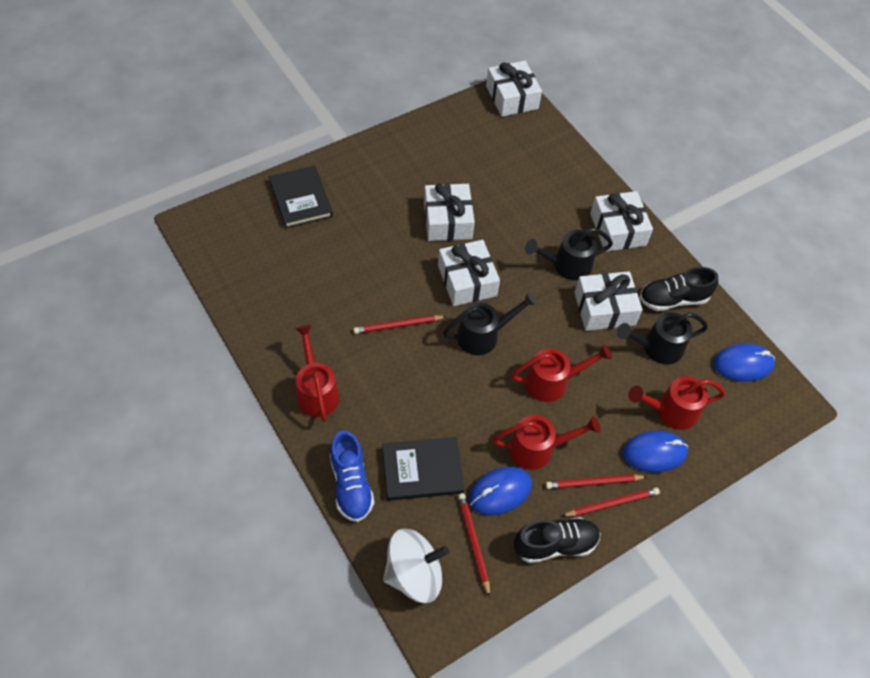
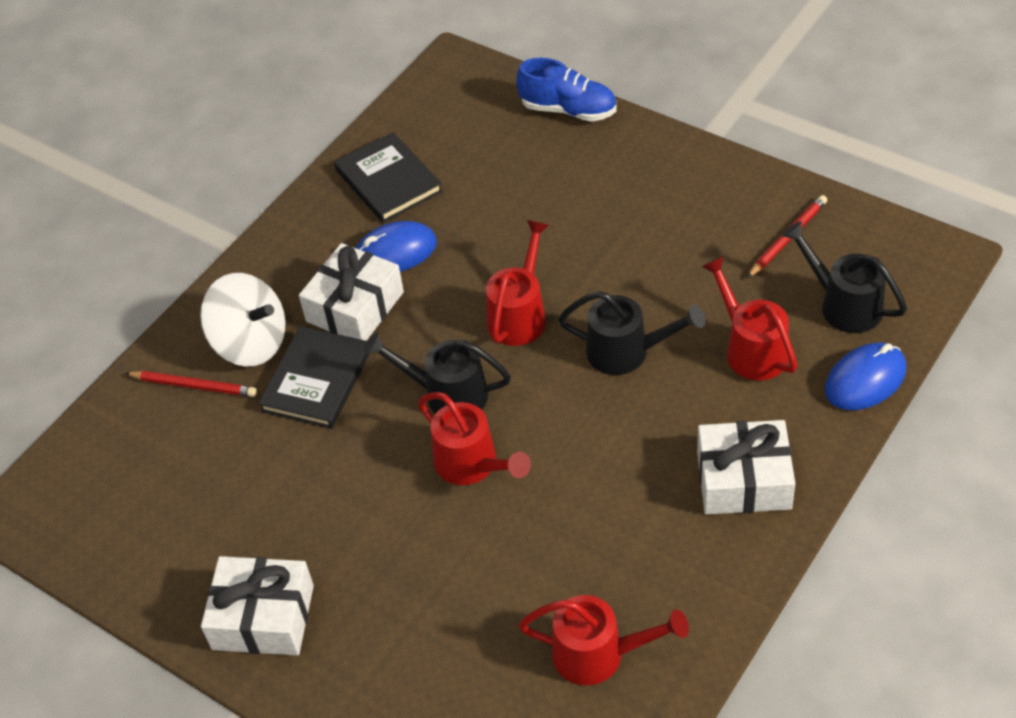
black shoe: 2 -> 0
blue mouse: 3 -> 2
red pencil: 4 -> 2
white gift: 5 -> 3

